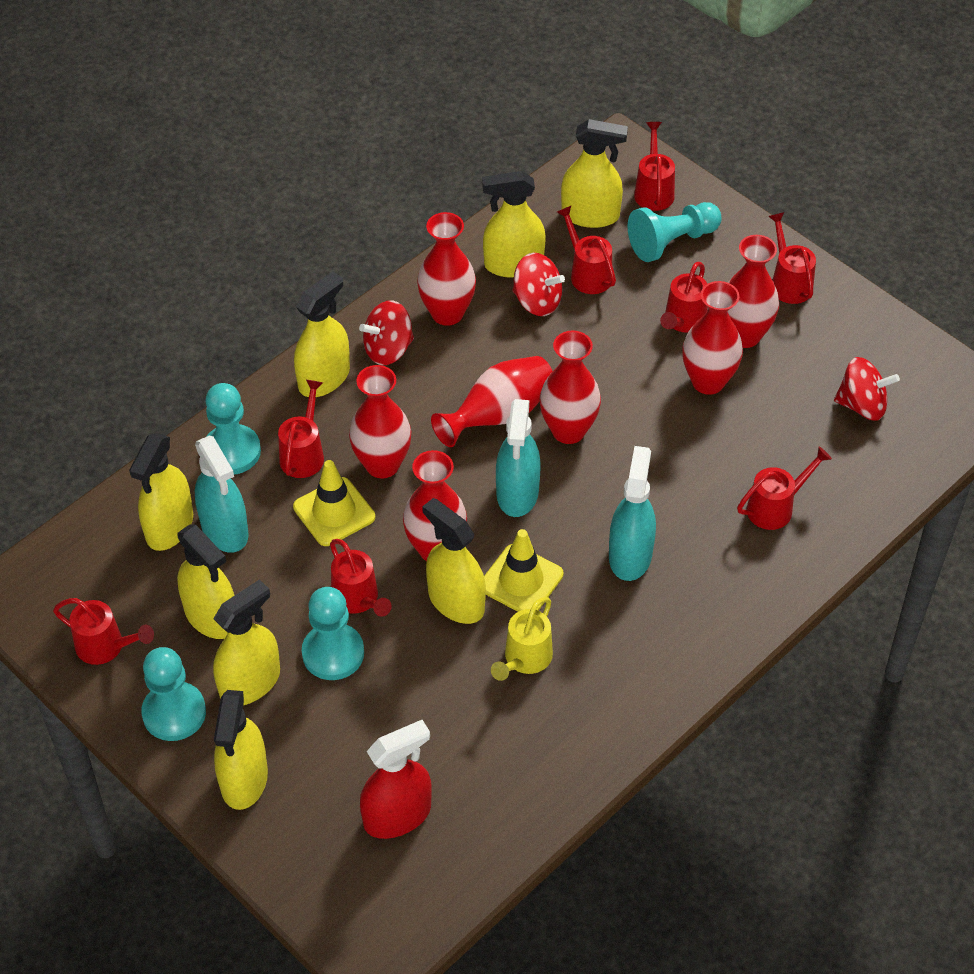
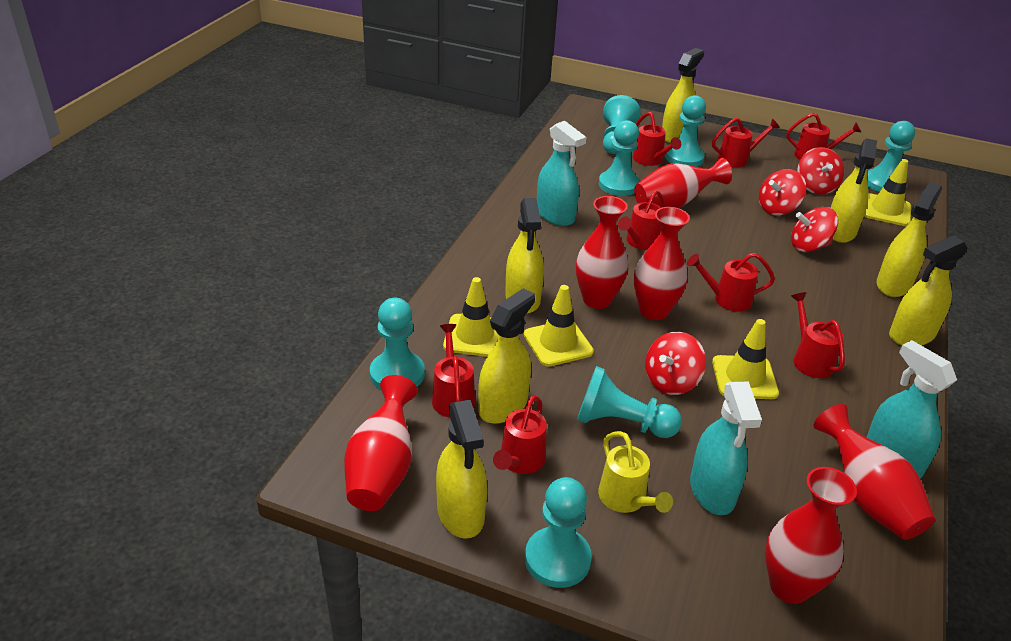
red spinning top: 3 -> 4
red spray bottle: 1 -> 0
red vase: 7 -> 6
turquoise pawn: 4 -> 7
yellow spray bottle: 8 -> 7
yellow traffic cone: 2 -> 4

